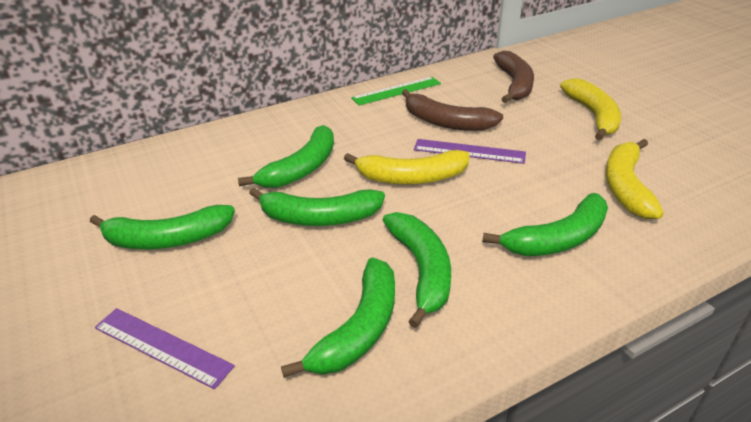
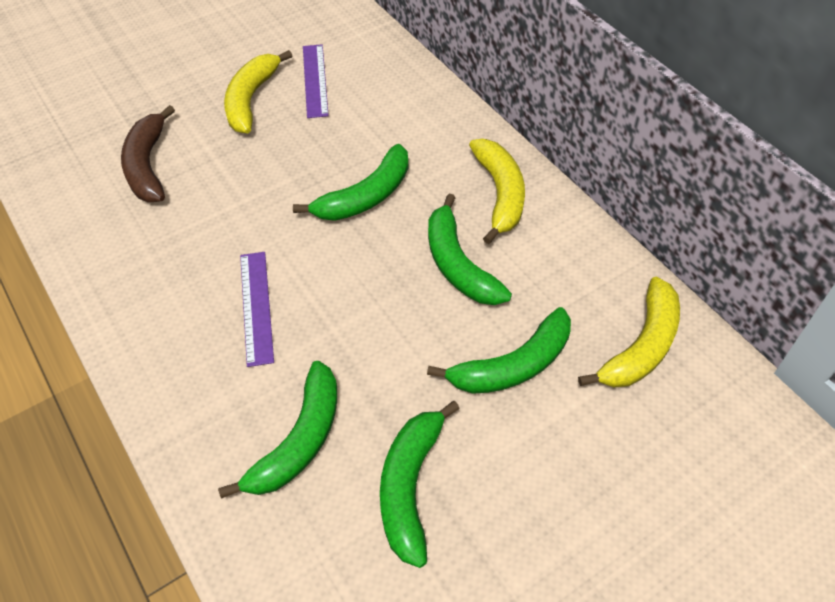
brown banana: 2 -> 1
green banana: 6 -> 5
green ruler: 1 -> 0

